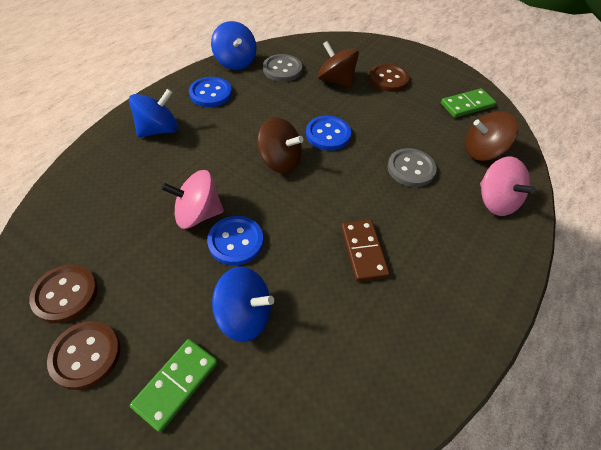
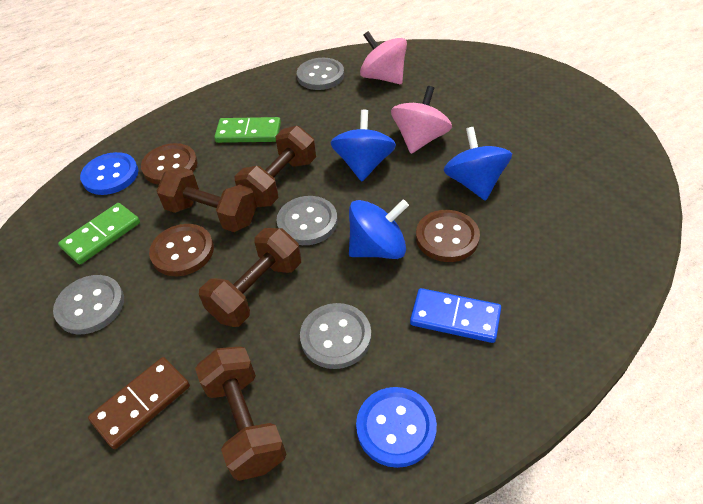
blue button: 3 -> 2
blue domino: 0 -> 1
brown dumbbell: 0 -> 4
brown spinning top: 3 -> 0
grey button: 2 -> 4

